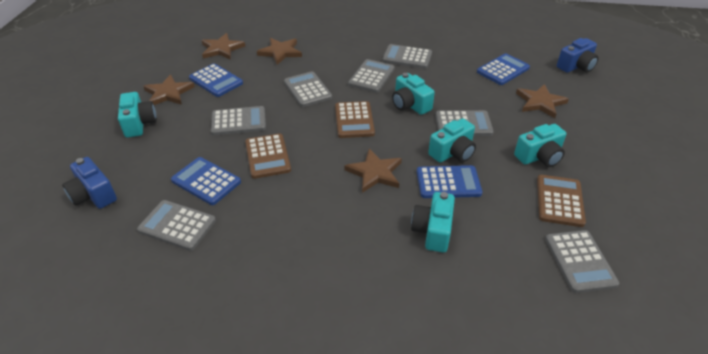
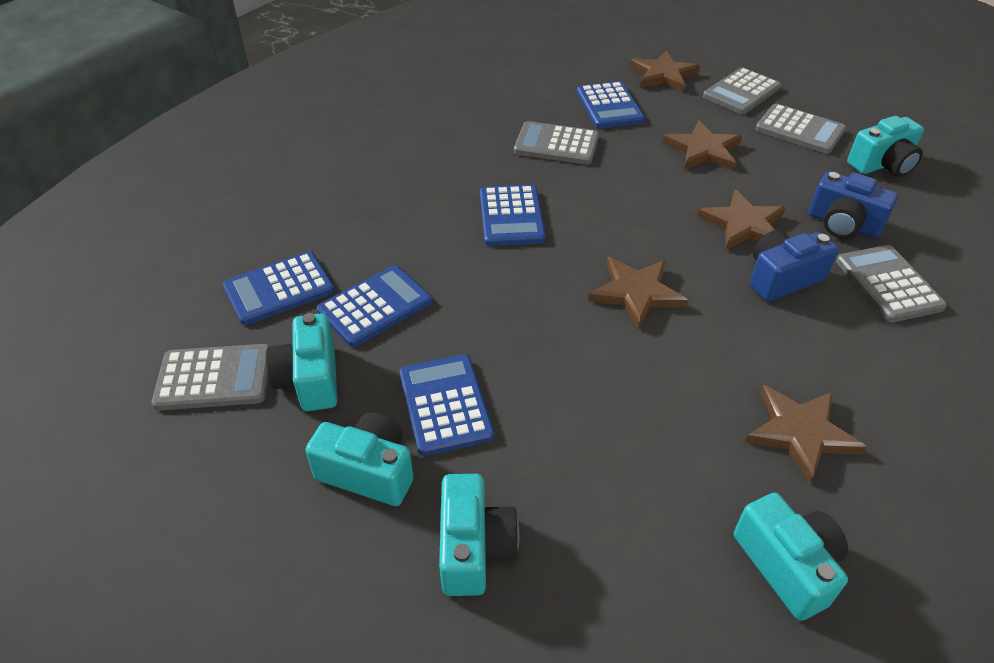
blue calculator: 4 -> 5
brown calculator: 3 -> 0
grey calculator: 7 -> 5

